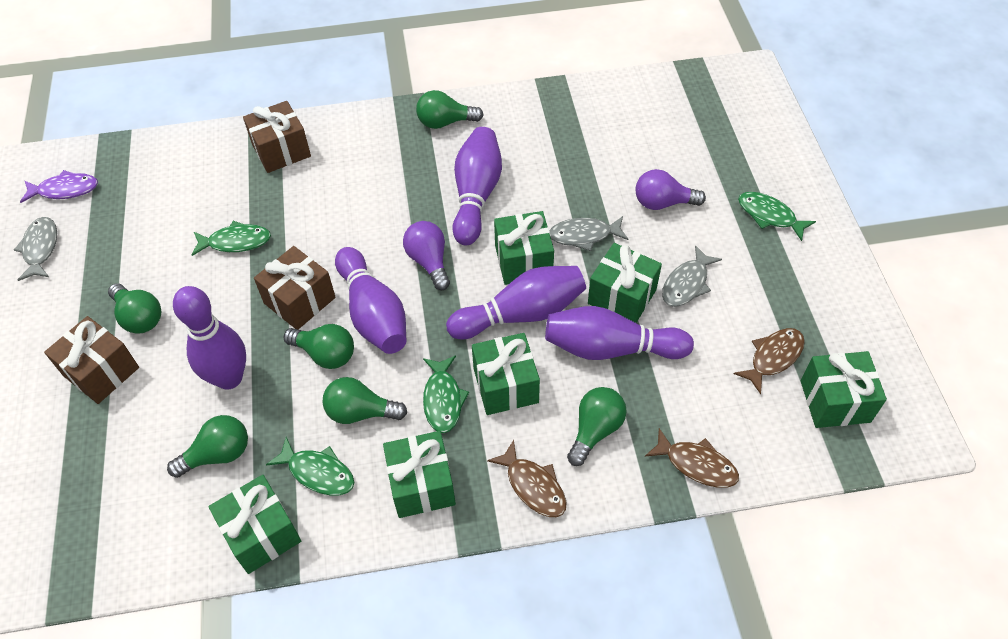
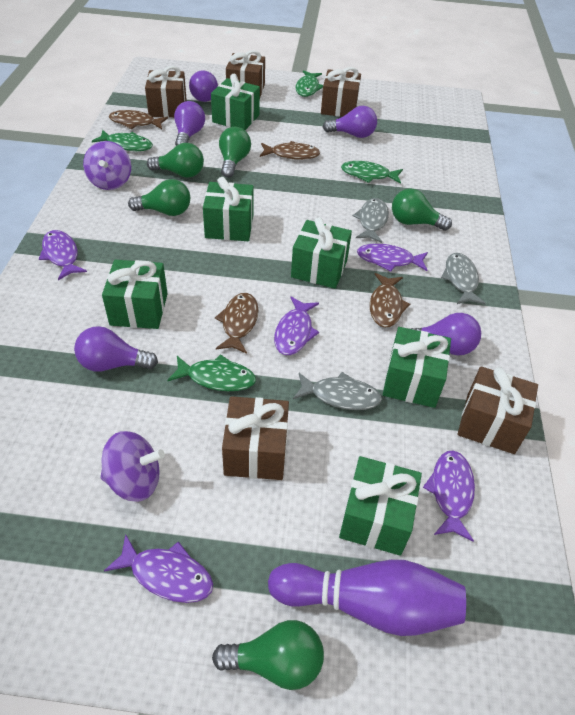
brown fish: 3 -> 4
brown gift: 3 -> 5
green light bulb: 6 -> 5
purple bowling pin: 5 -> 1
purple fish: 1 -> 5
purple light bulb: 2 -> 5
purple spinning top: 0 -> 2

